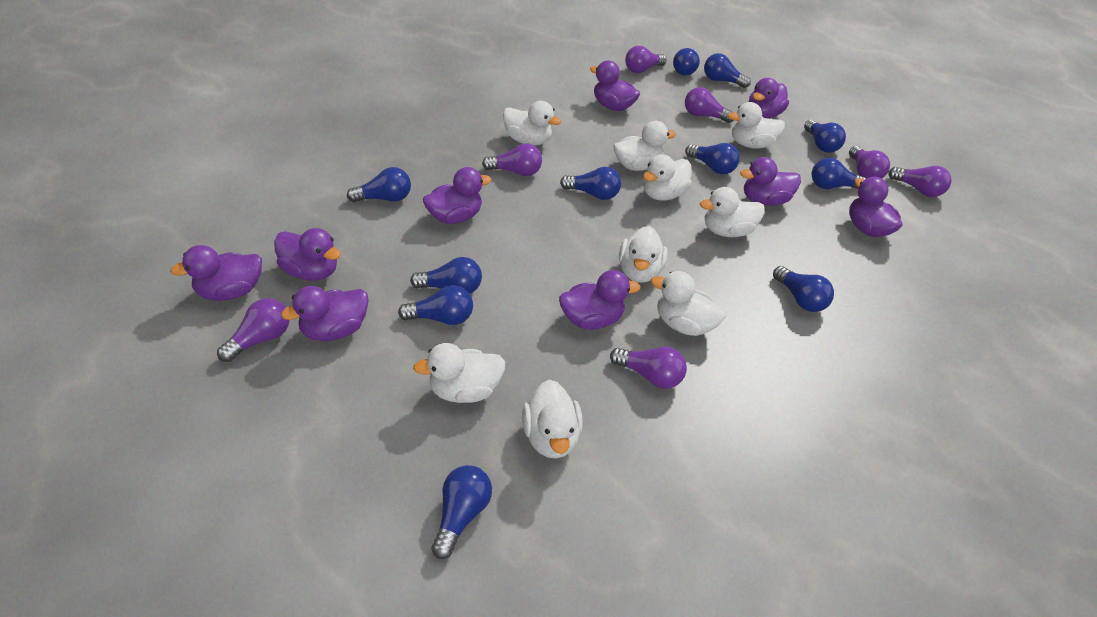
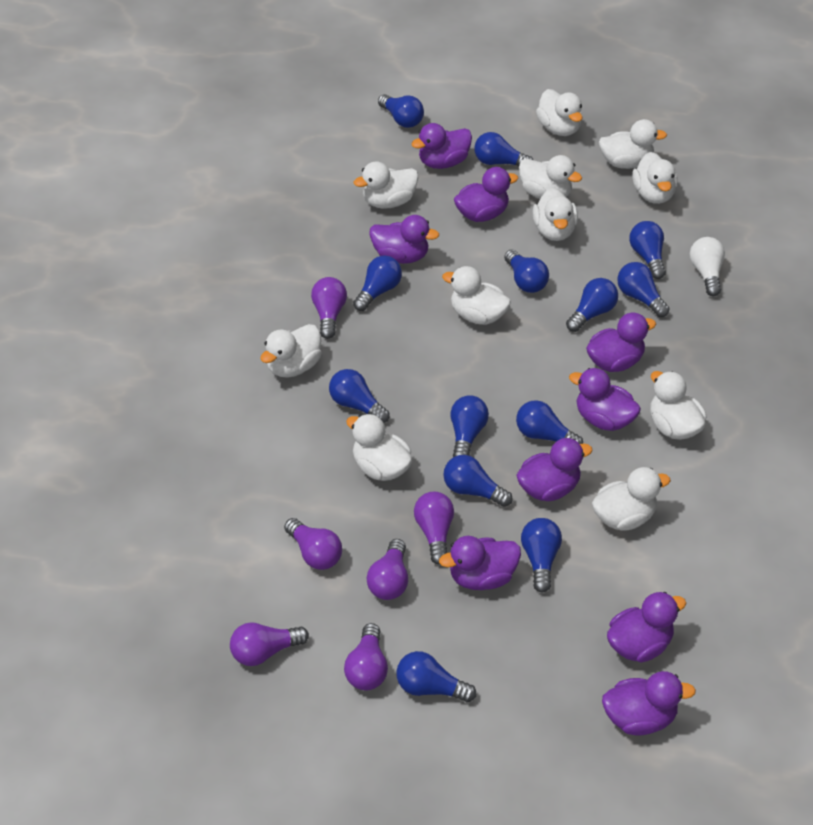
blue light bulb: 11 -> 13
purple light bulb: 7 -> 6
white duck: 9 -> 11
white light bulb: 0 -> 1

